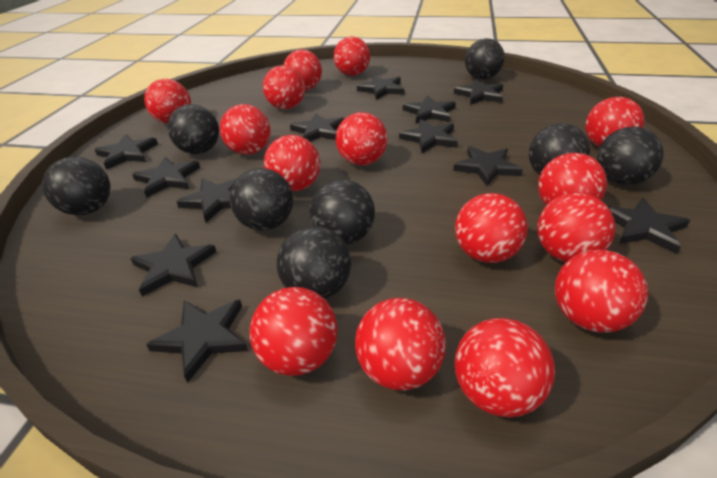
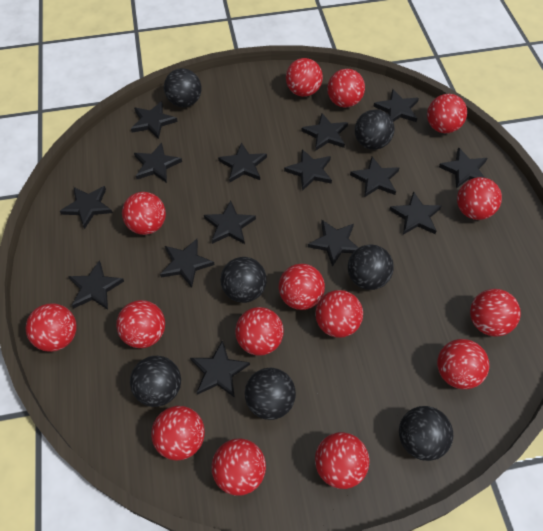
black ball: 8 -> 7
black star: 12 -> 15

